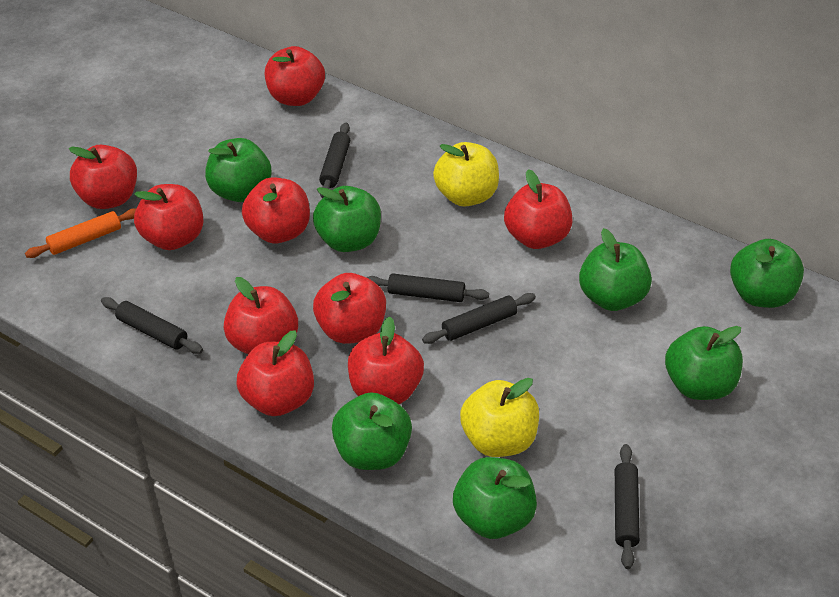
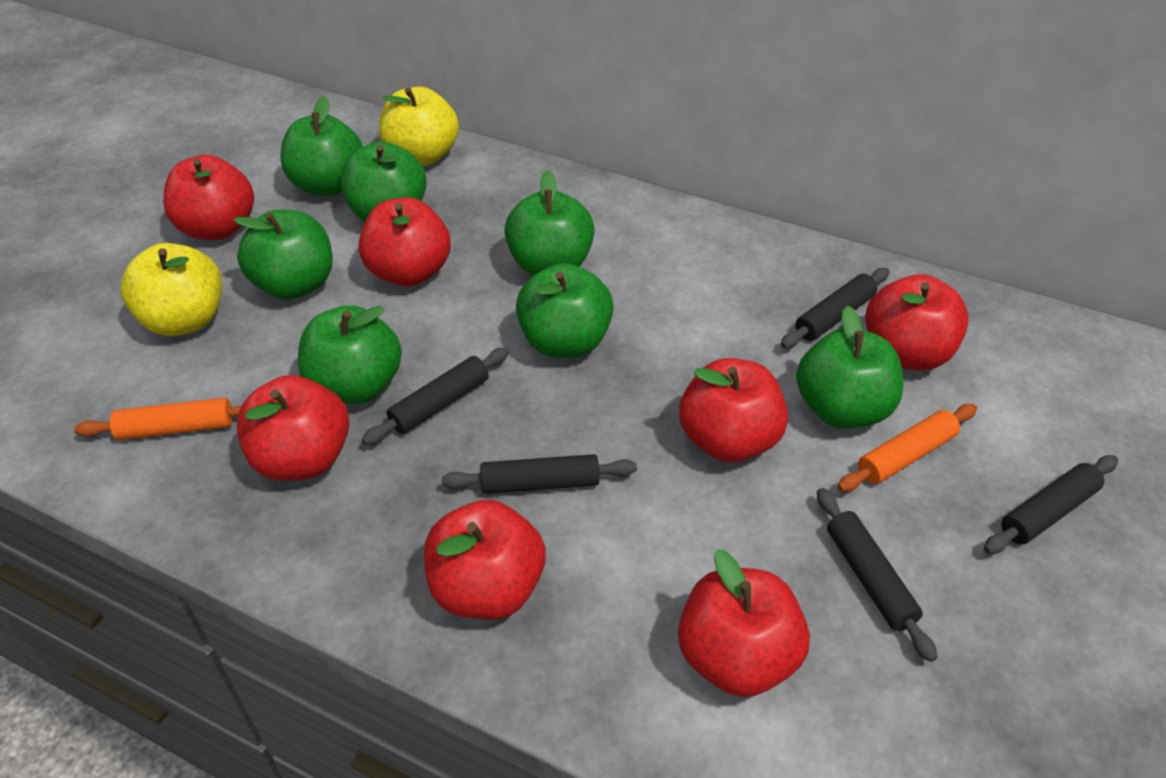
orange rolling pin: 1 -> 2
red apple: 9 -> 7

